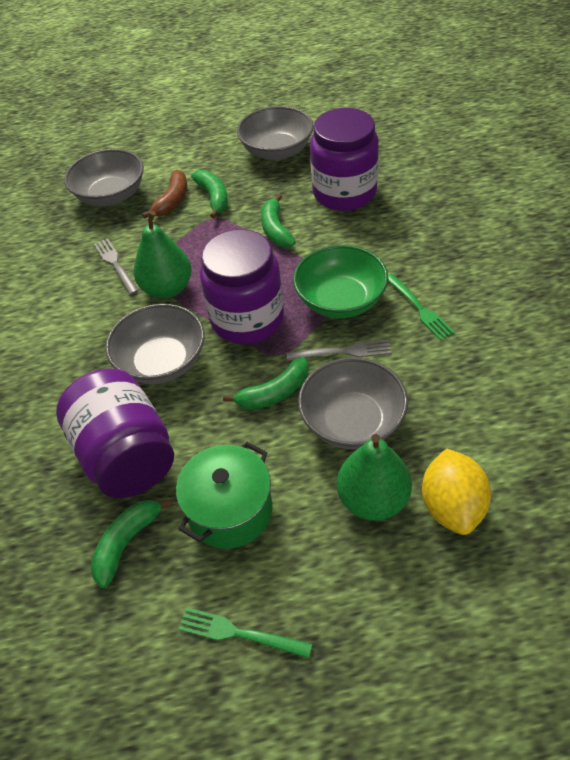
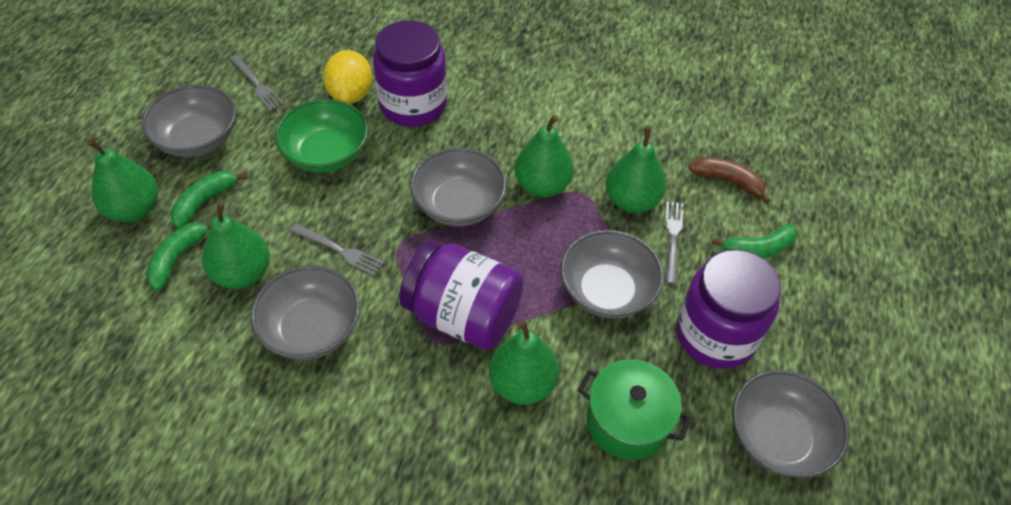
green banana: 4 -> 3
green fork: 2 -> 0
green pear: 2 -> 5
grey bowl: 4 -> 5
grey fork: 2 -> 3

